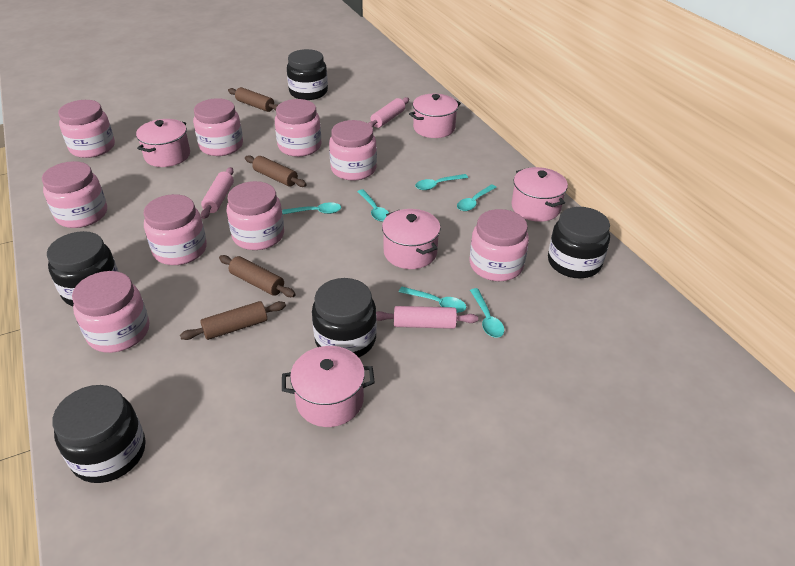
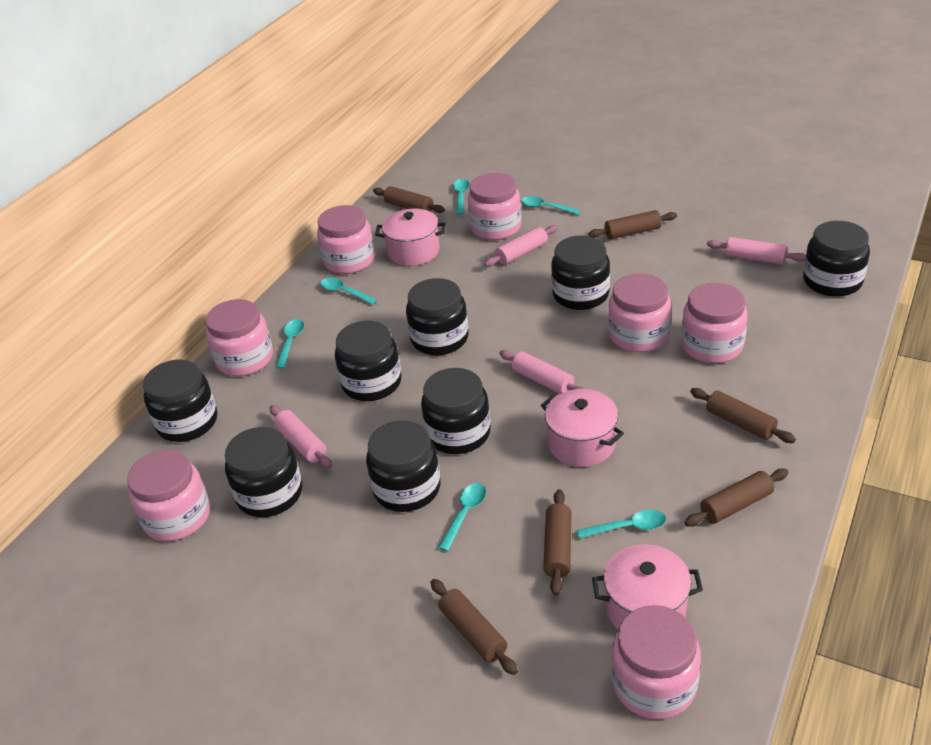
black jar: 5 -> 8
brown rolling pin: 4 -> 6
pink jar: 9 -> 7
pink pot: 5 -> 3
pink rolling pin: 3 -> 4

